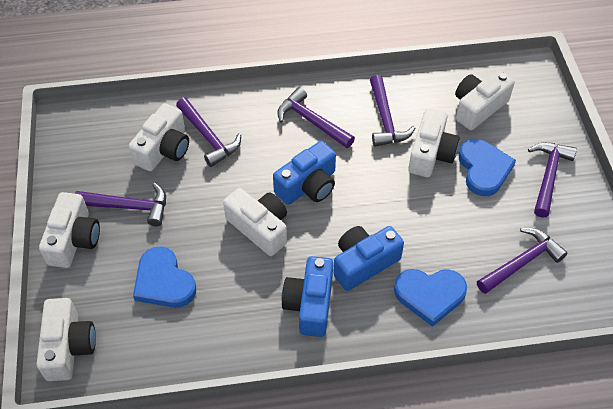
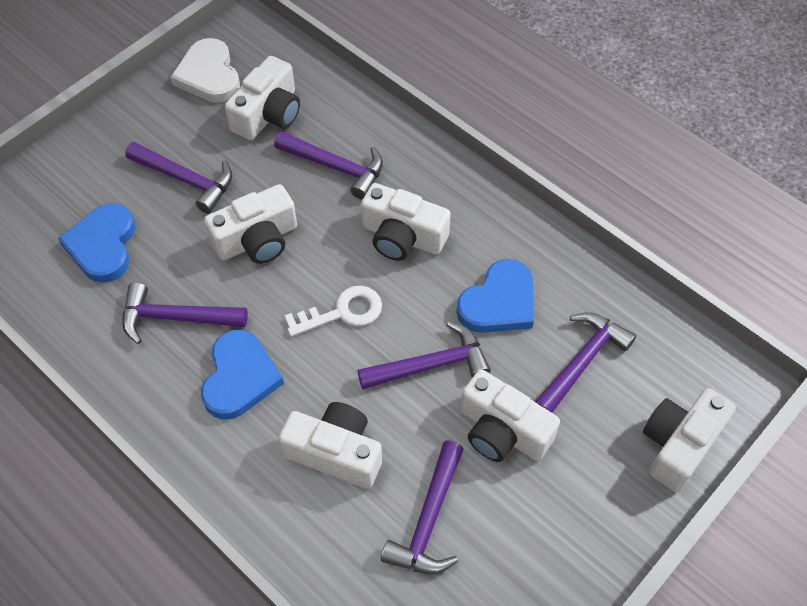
blue camera: 3 -> 0
white heart: 0 -> 1
white key: 0 -> 1

